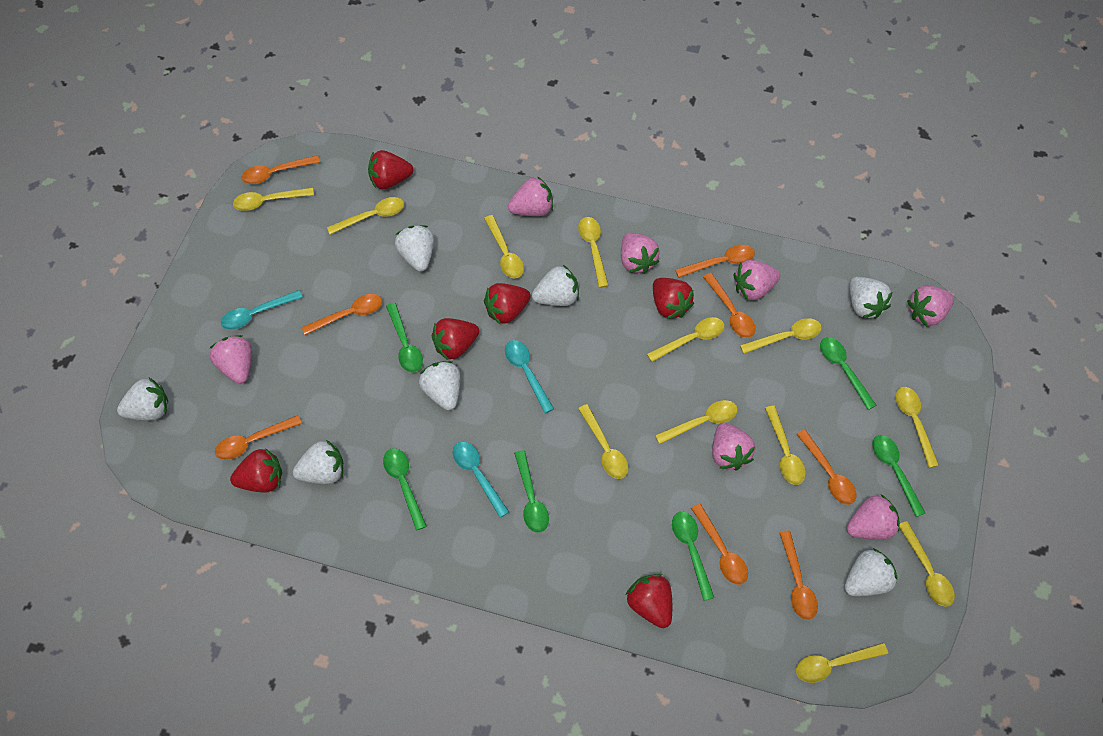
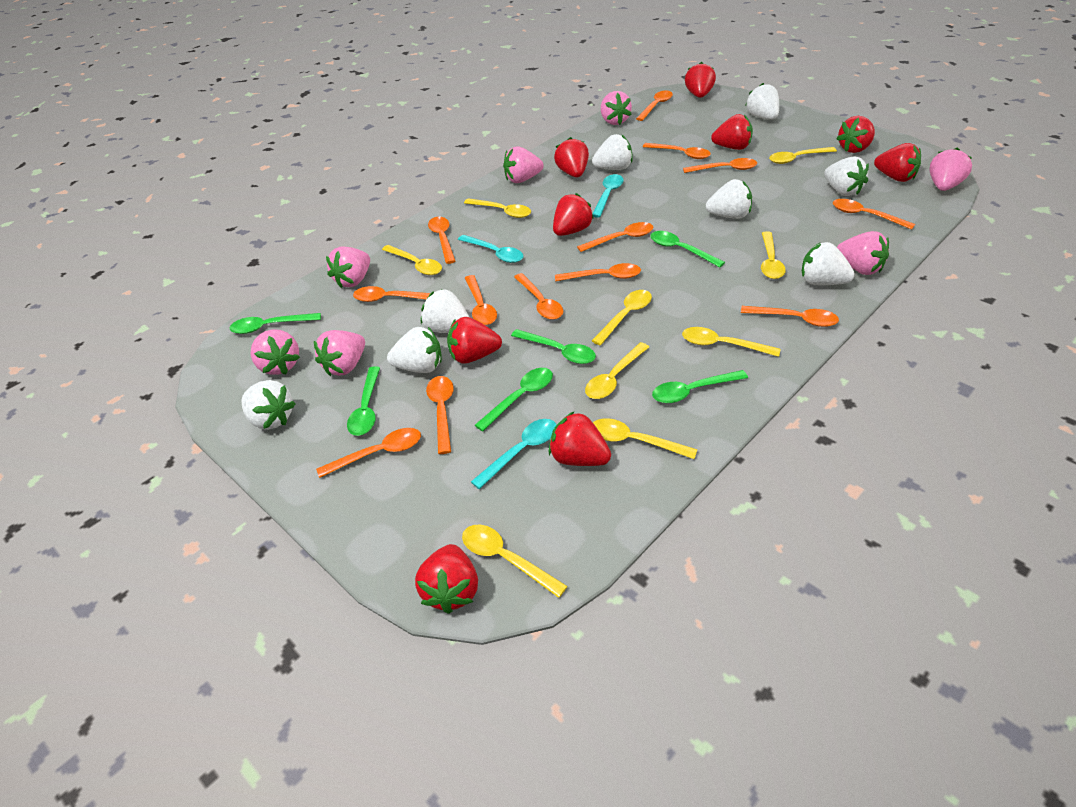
orange spoon: 8 -> 13
red strawberry: 6 -> 9
white strawberry: 7 -> 8
yellow spoon: 12 -> 9

